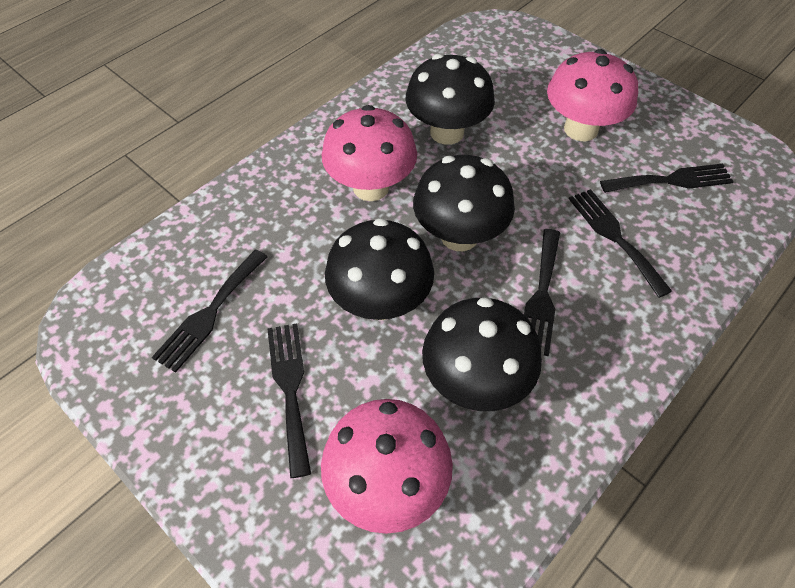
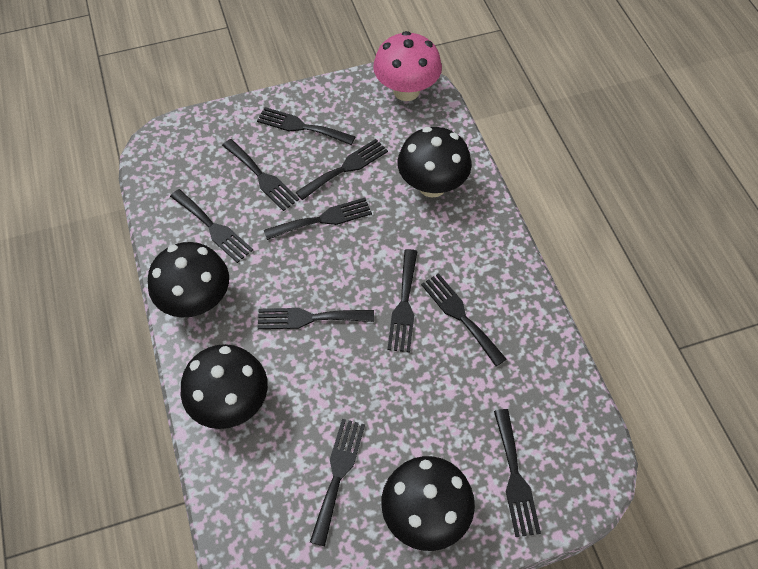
black fork: 5 -> 10
pink mushroom: 3 -> 1

